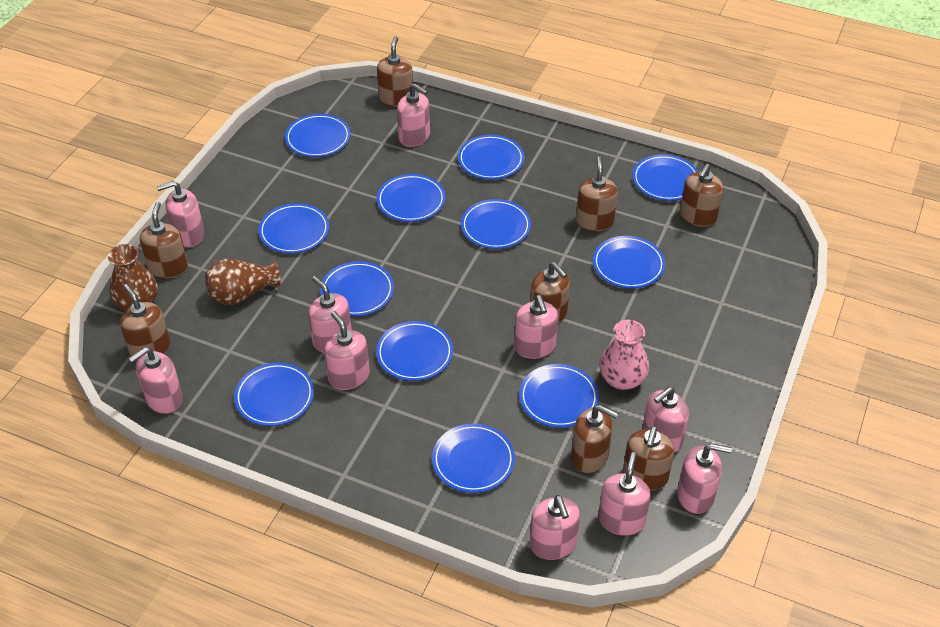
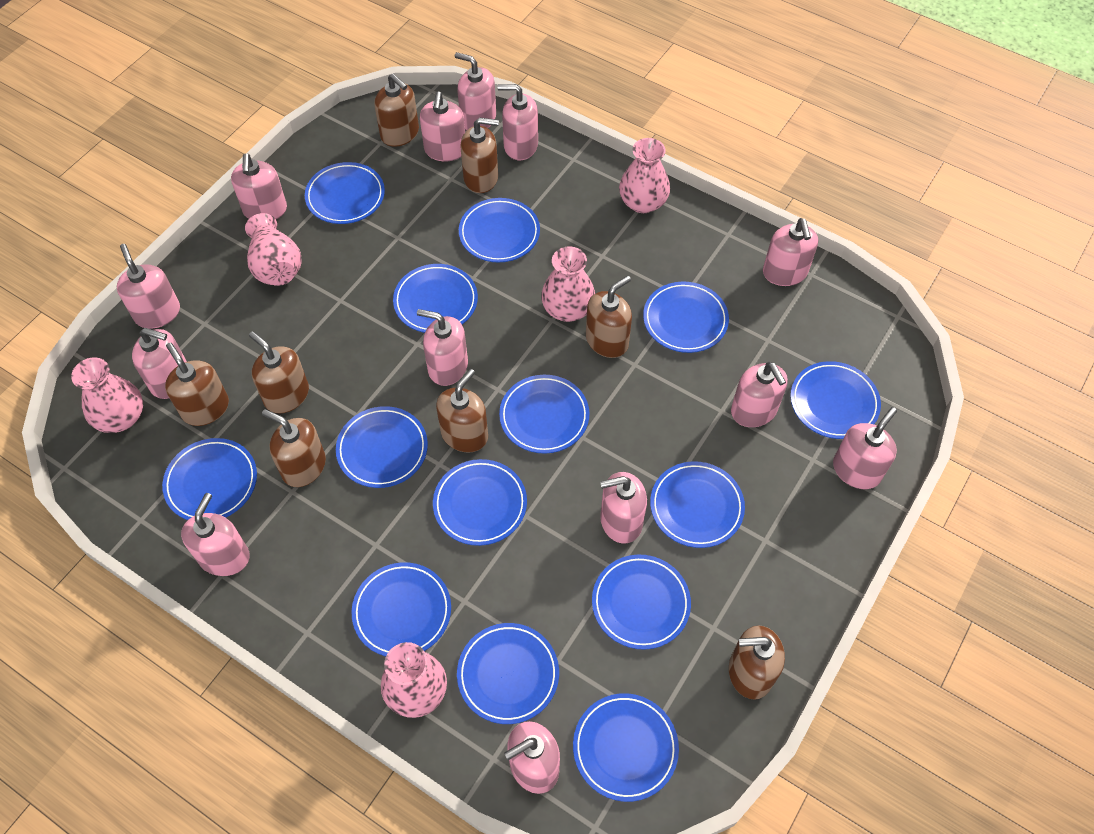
blue plate: 12 -> 14
brown vase: 2 -> 0
pink soap dispenser: 10 -> 13
pink vase: 1 -> 5

